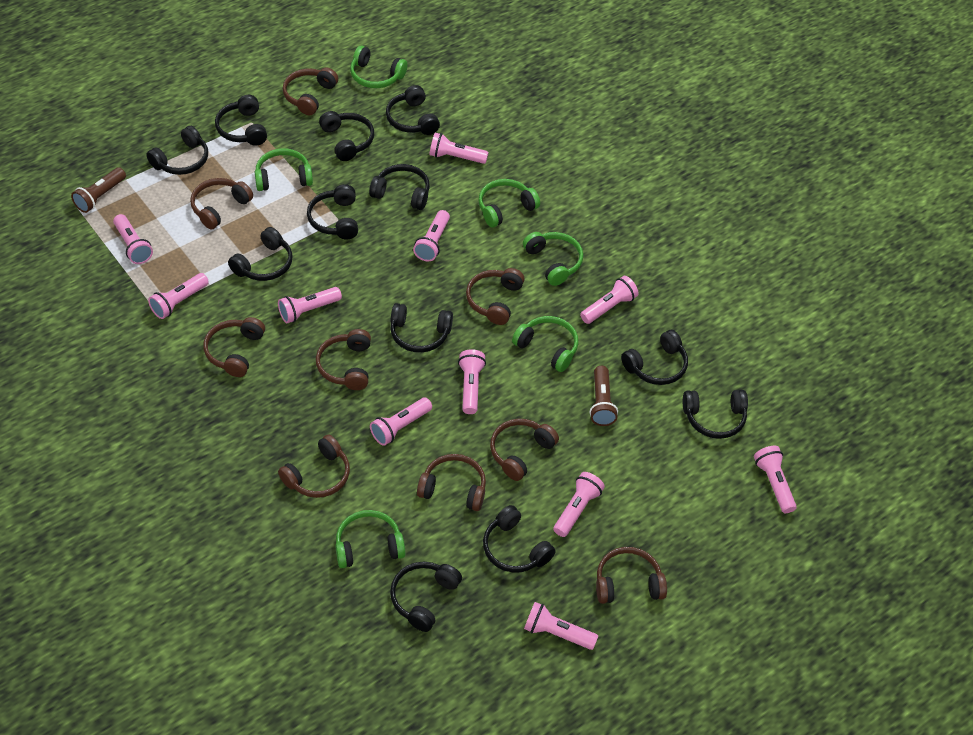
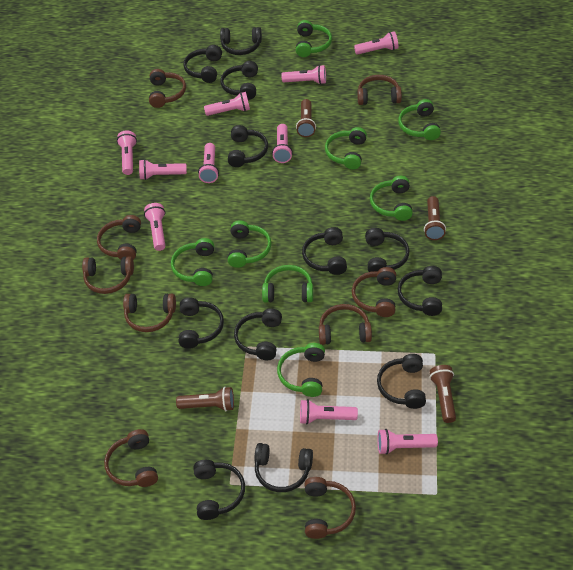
brown flashlight: 2 -> 4
green headphones: 6 -> 8
pink flashlight: 11 -> 10

